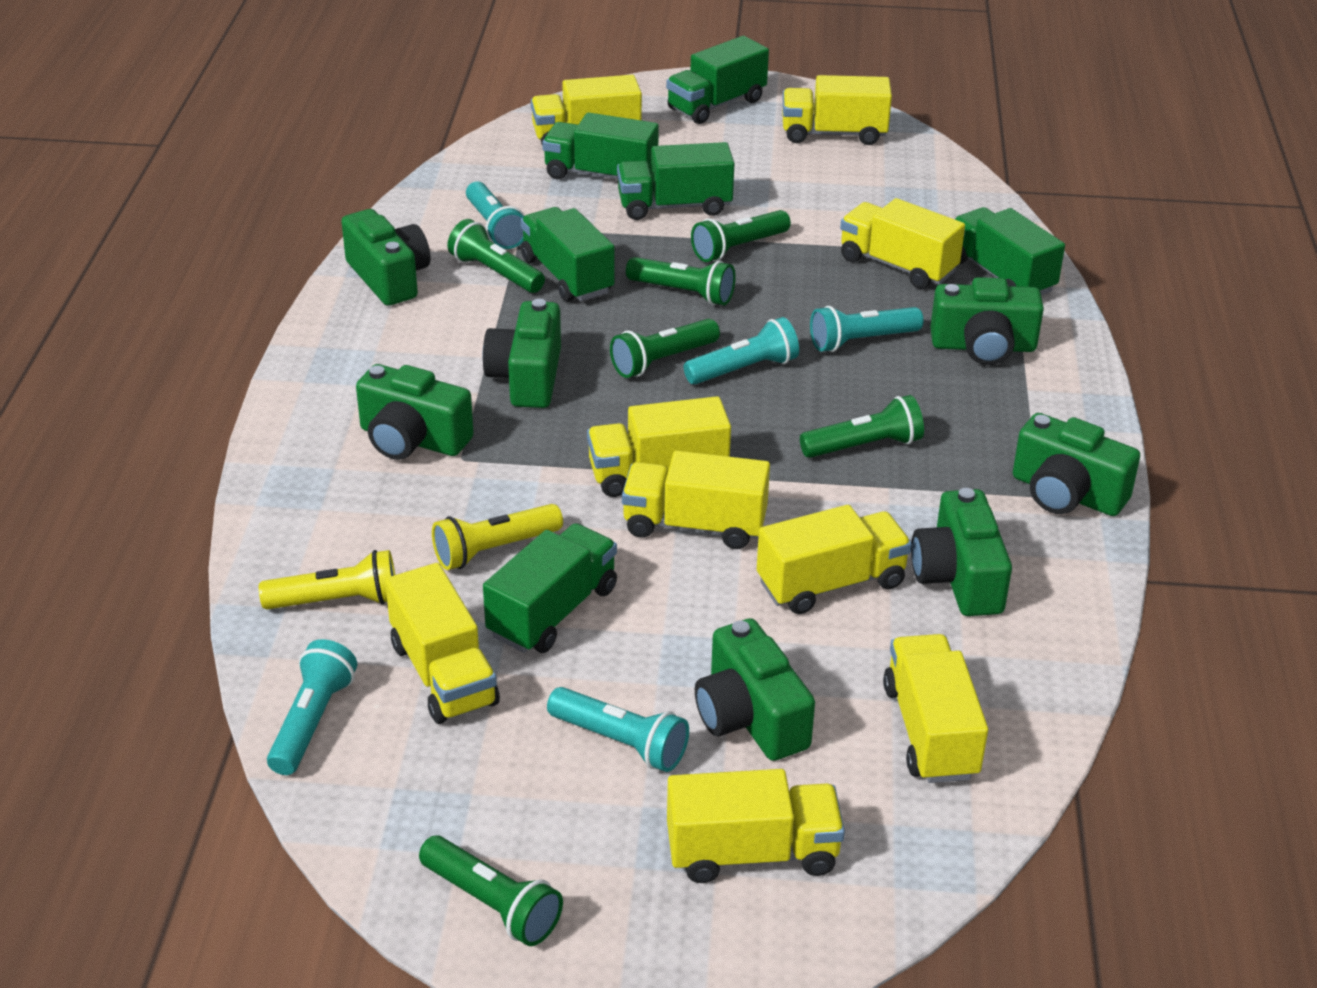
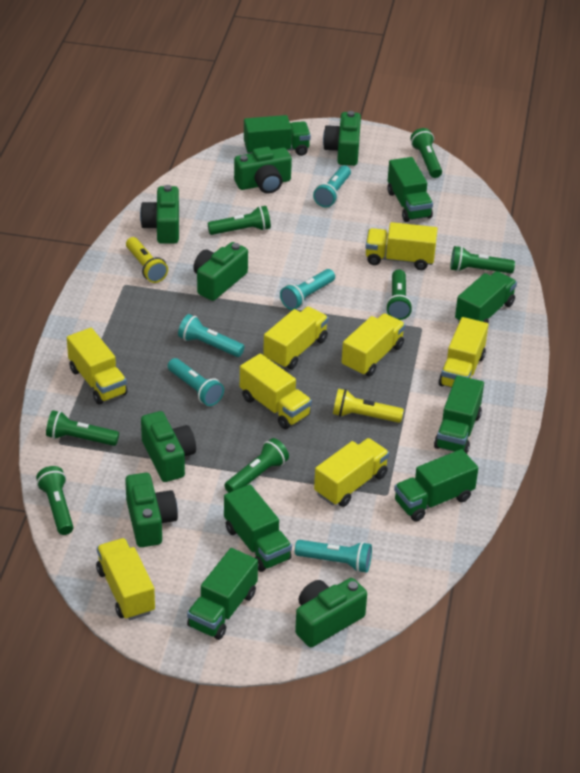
green flashlight: 6 -> 7
green truck: 6 -> 7
yellow truck: 9 -> 8

